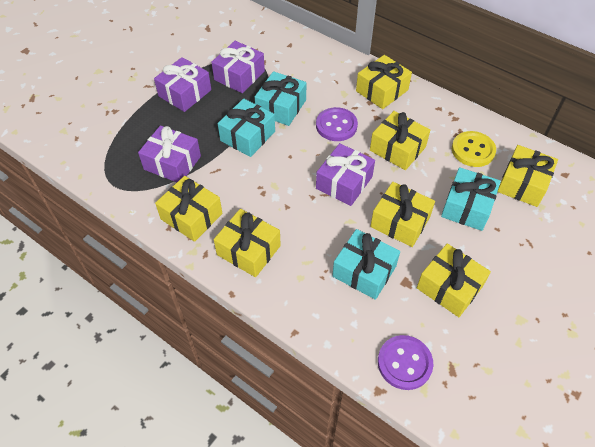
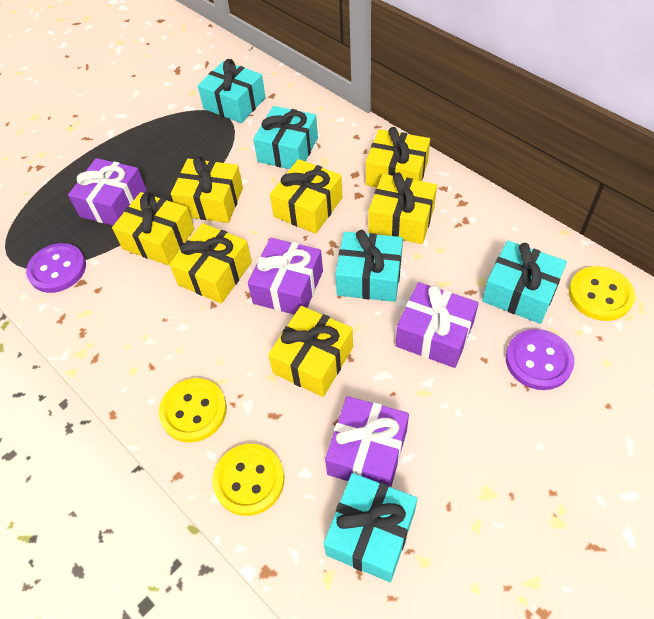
turquoise gift: 4 -> 5
yellow button: 1 -> 3

